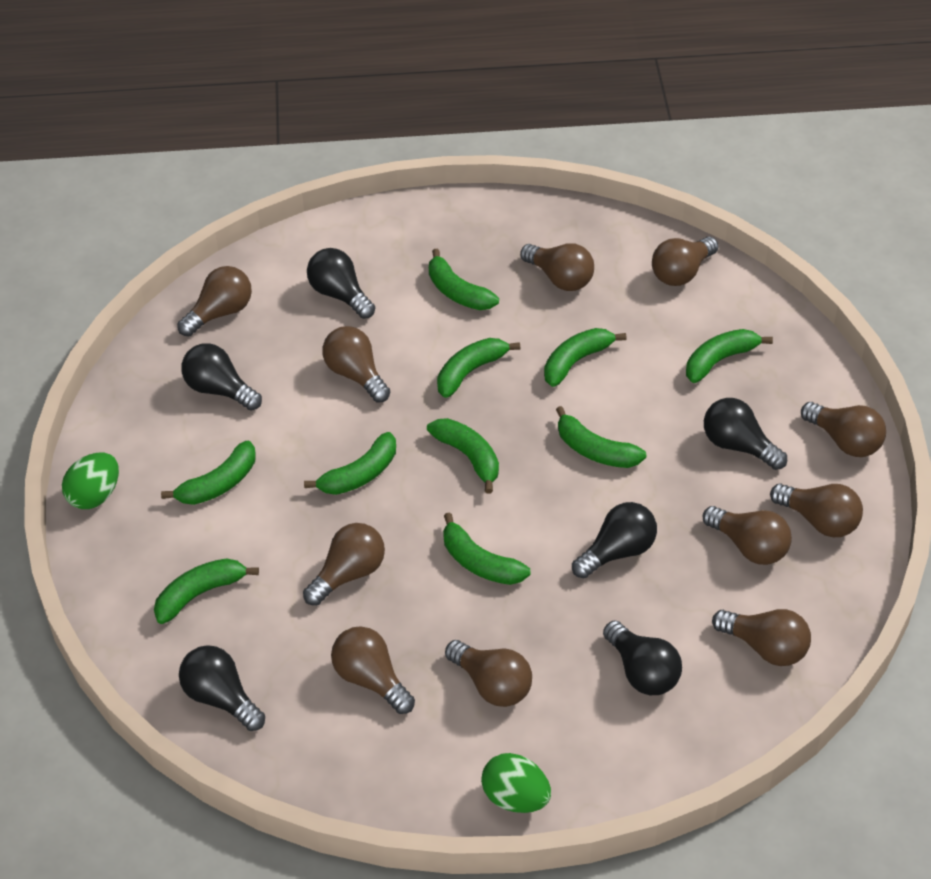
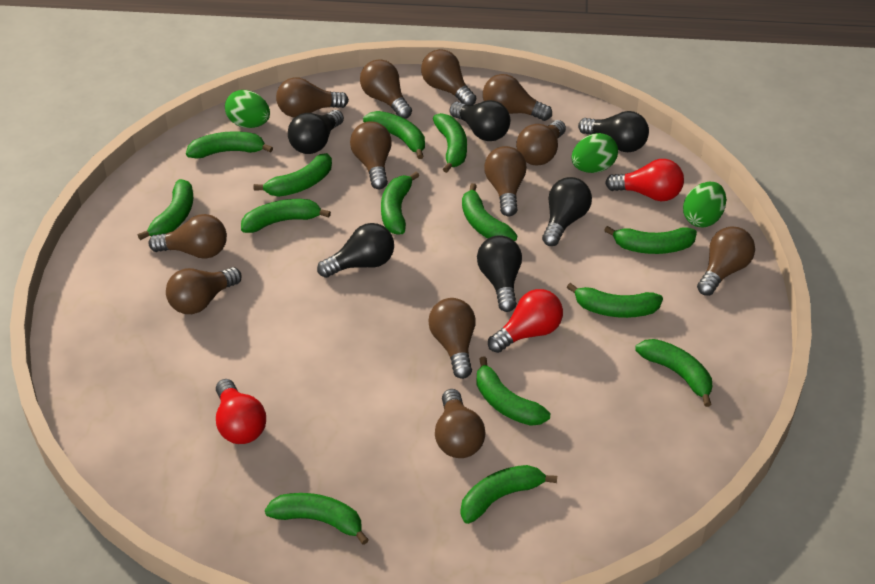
brown light bulb: 11 -> 12
green banana: 10 -> 14
green egg: 2 -> 3
red light bulb: 0 -> 3

